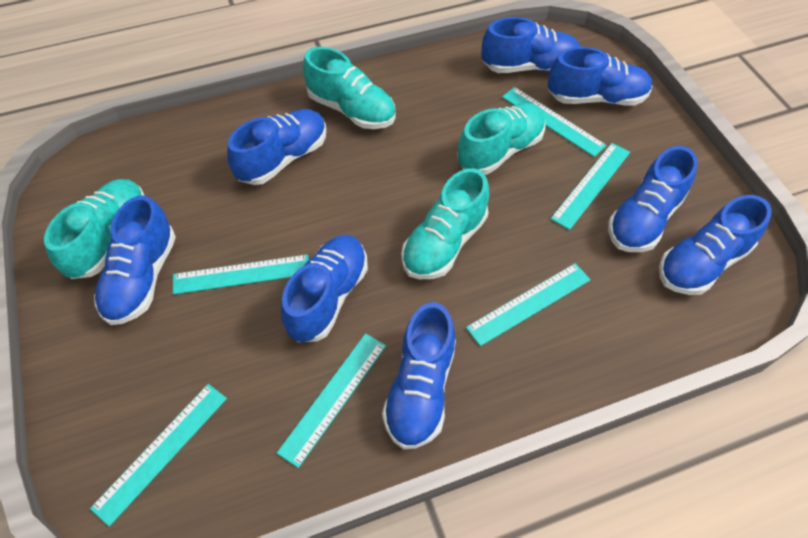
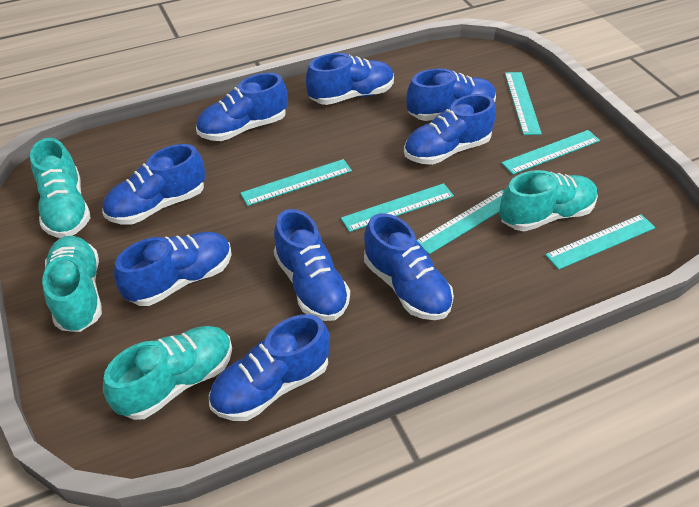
blue shoe: 8 -> 9

